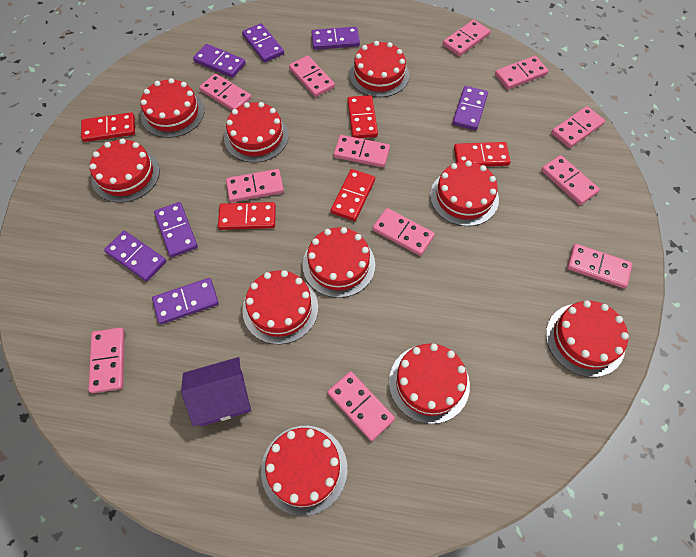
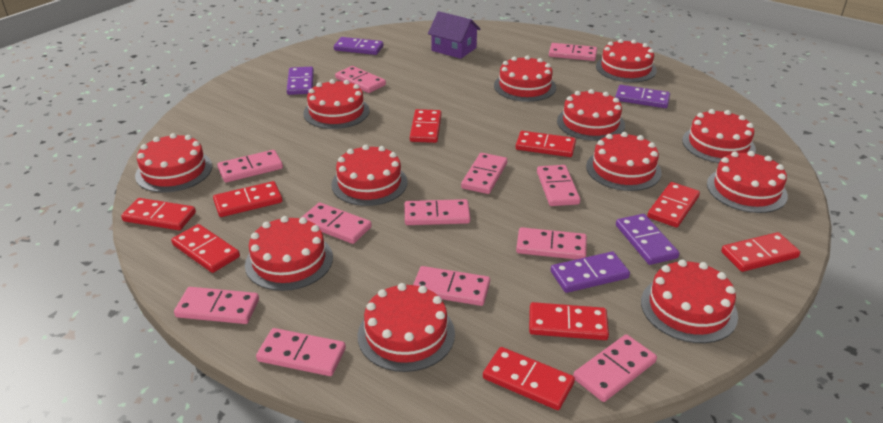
purple domino: 7 -> 5
red cake: 10 -> 12
red domino: 5 -> 9

